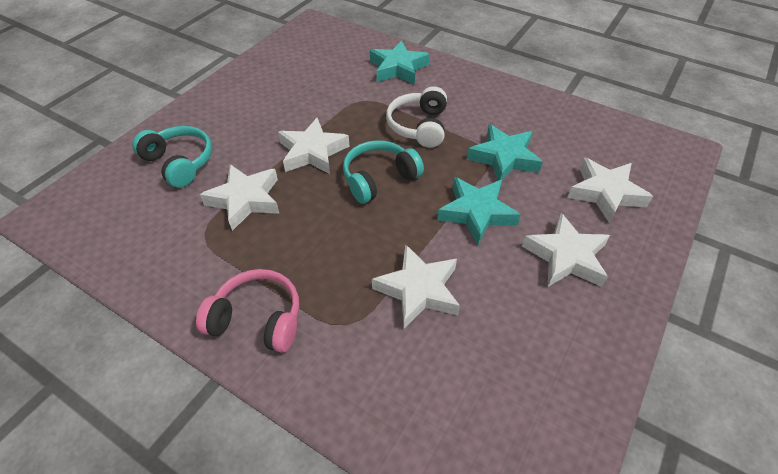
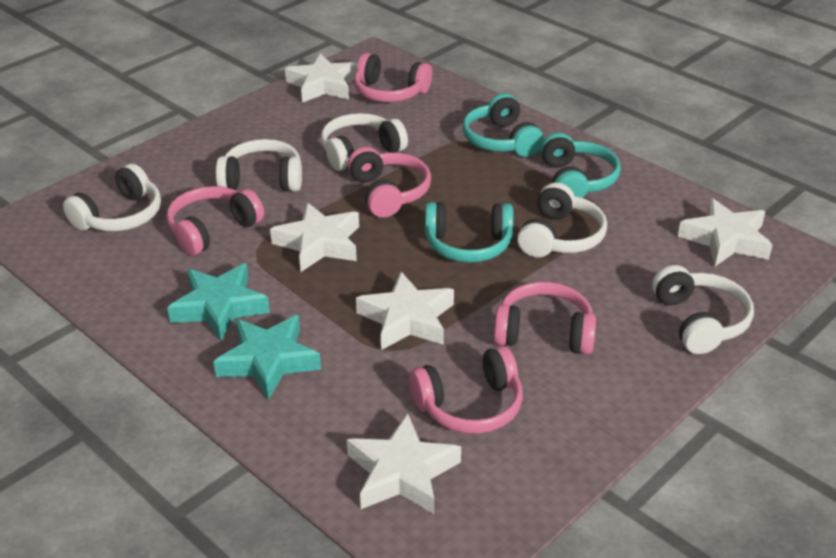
pink headphones: 1 -> 5
turquoise headphones: 2 -> 3
turquoise star: 3 -> 2
white headphones: 1 -> 5

